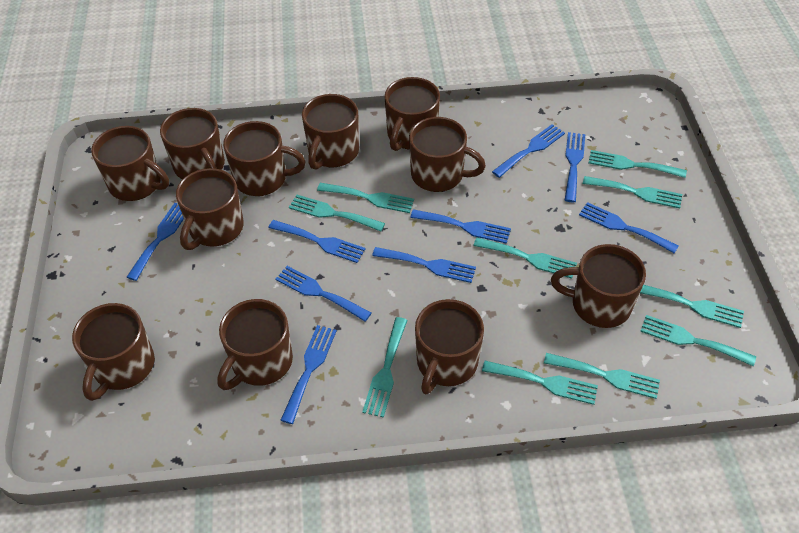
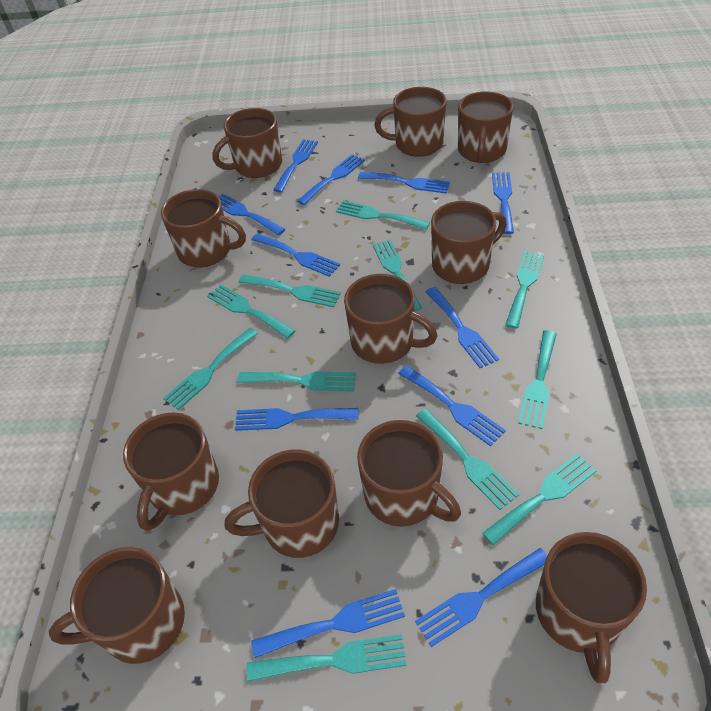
blue fork: 9 -> 11
turquoise fork: 10 -> 11

